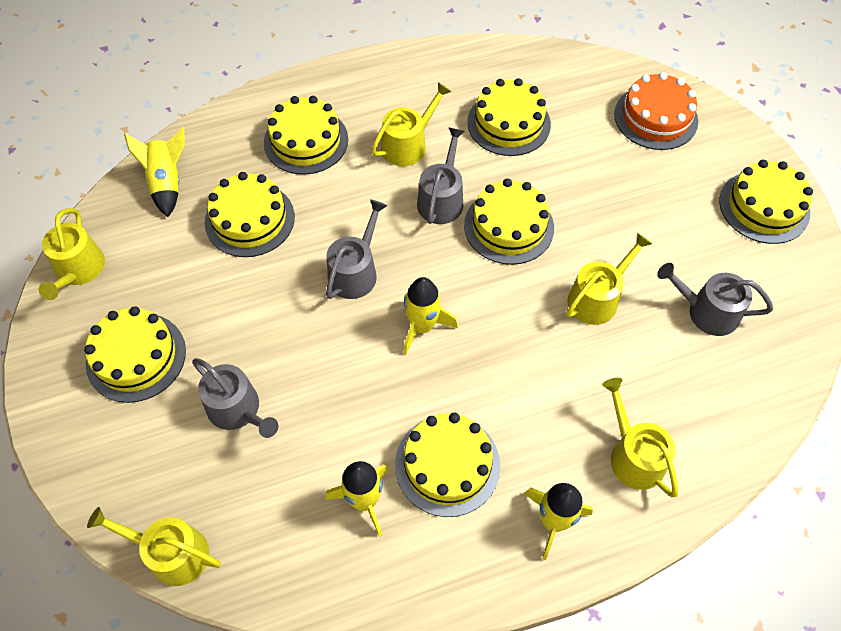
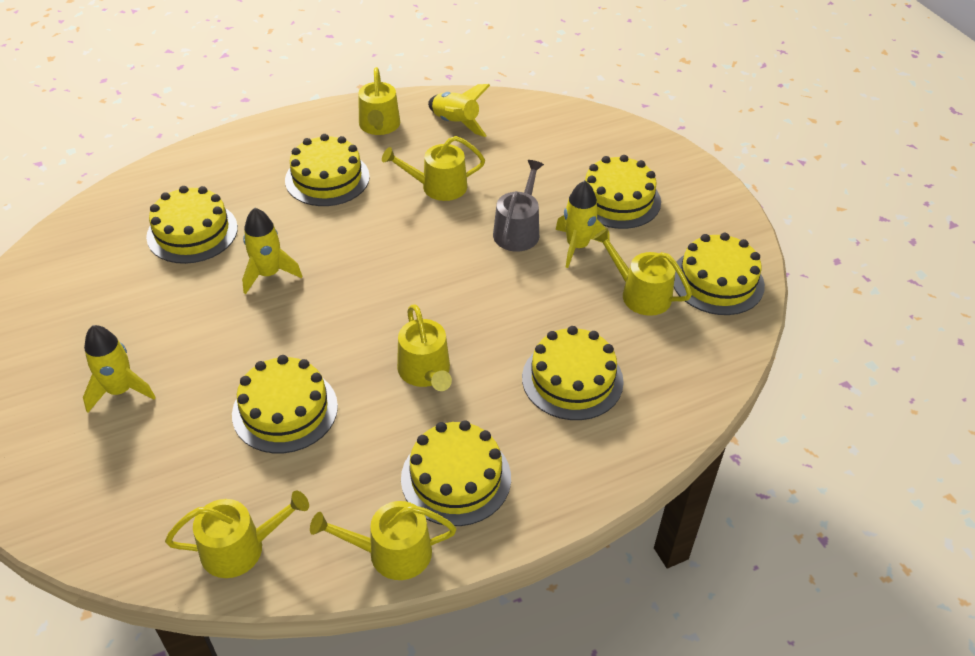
grey watering can: 4 -> 1
orange cake: 1 -> 0
yellow watering can: 5 -> 6

